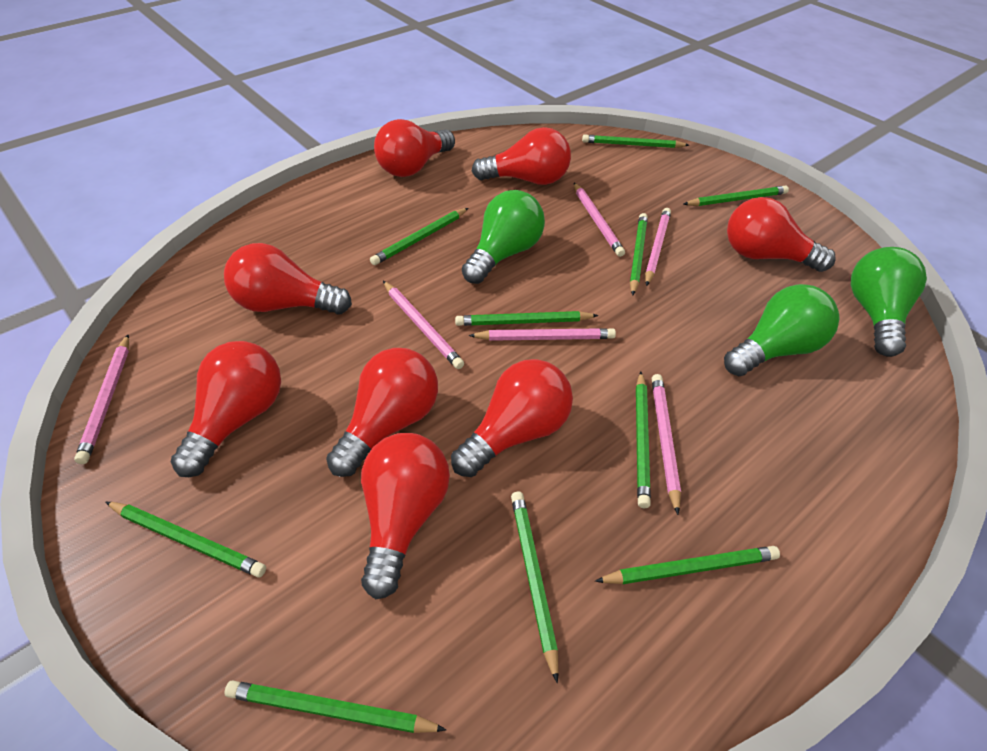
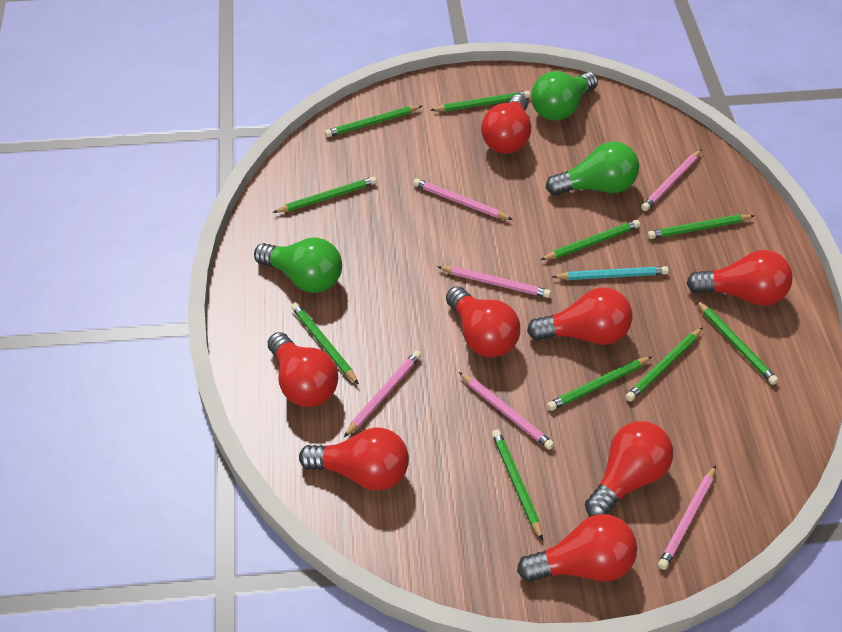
turquoise pencil: 0 -> 1

